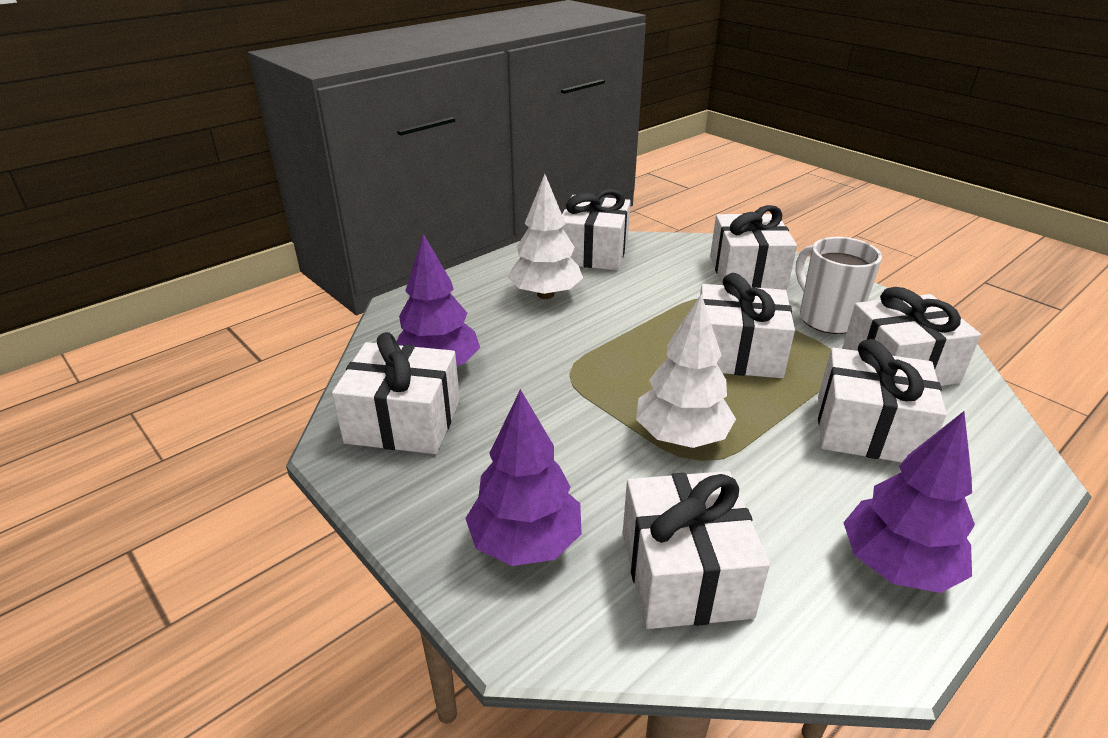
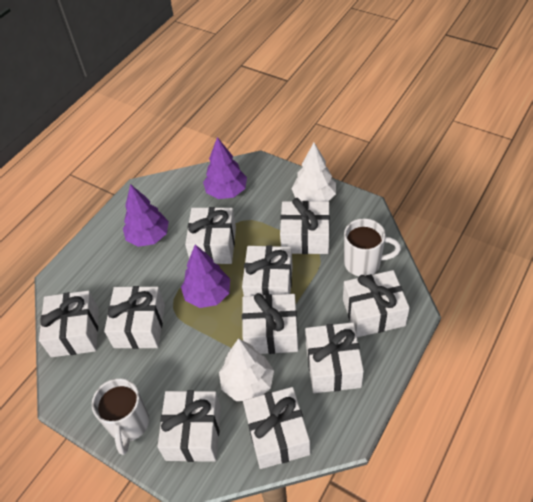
white gift: 7 -> 10
white mug: 1 -> 2

